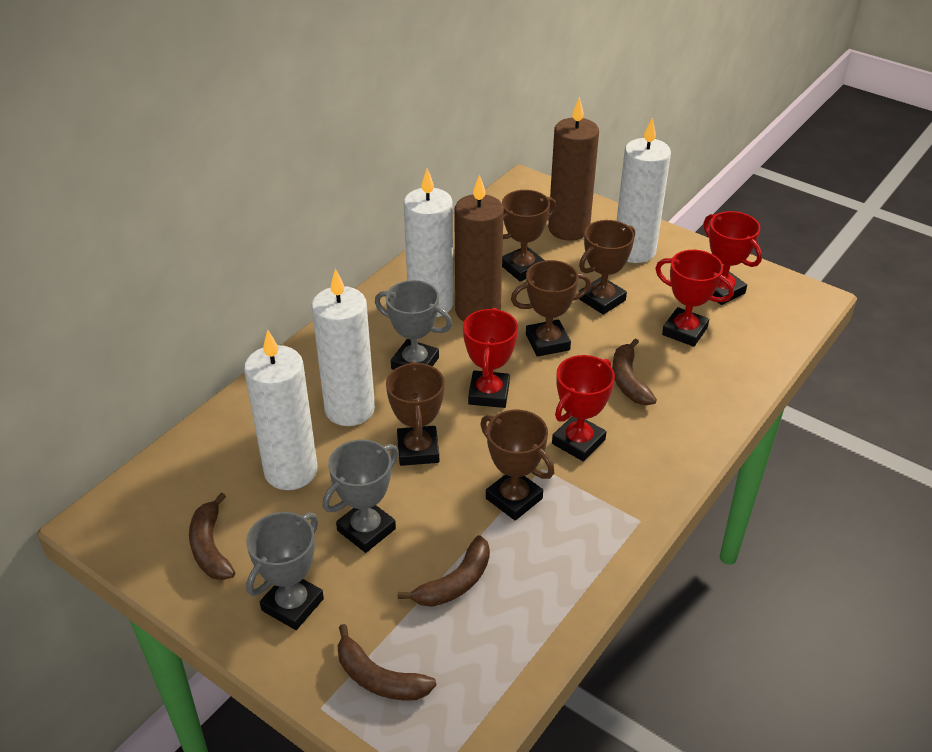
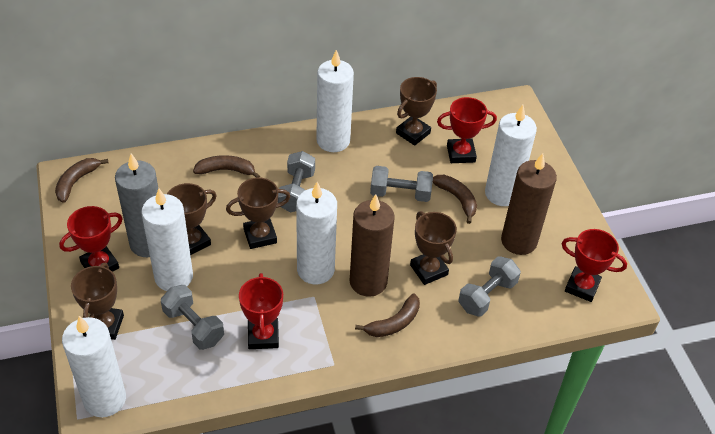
grey candle: 0 -> 1
grey dumbbell: 0 -> 4
grey trophy: 3 -> 0
white candle: 4 -> 5

